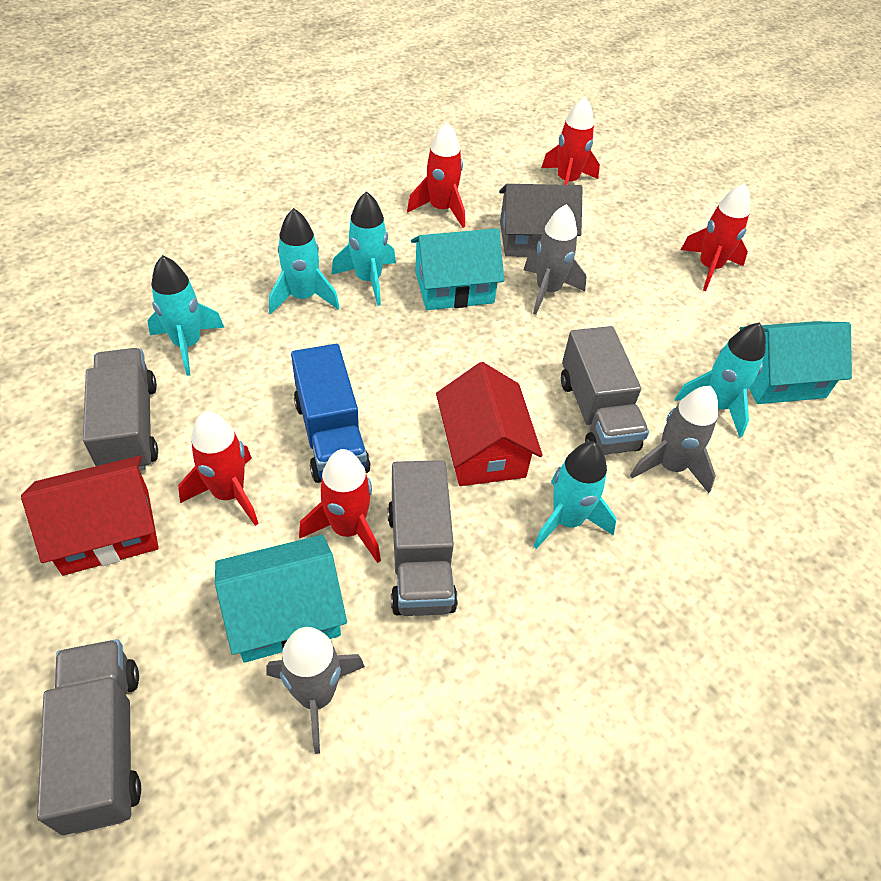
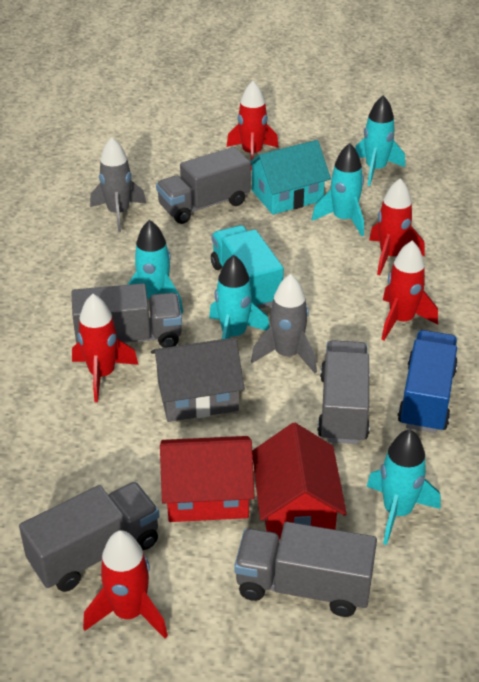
grey rocket: 3 -> 2
grey truck: 4 -> 5
turquoise house: 3 -> 1
turquoise truck: 0 -> 1

